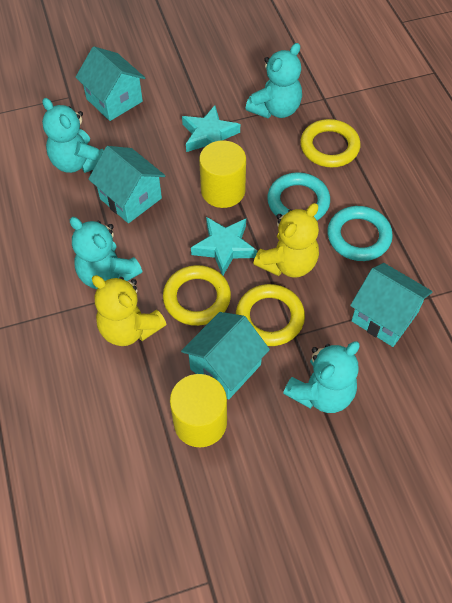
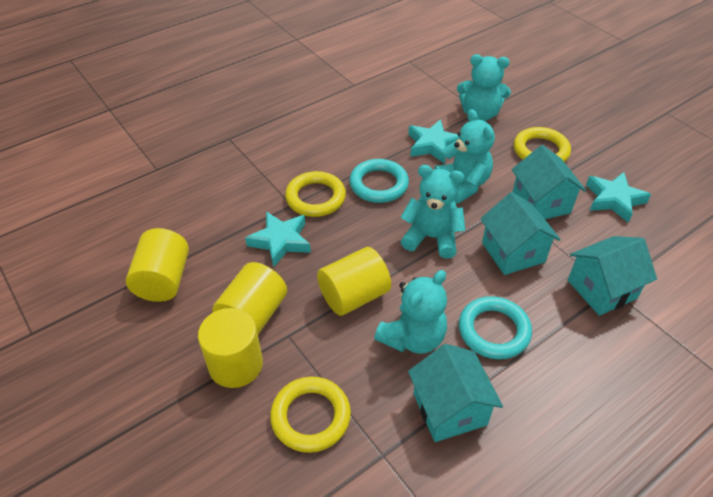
turquoise star: 2 -> 3
yellow cylinder: 2 -> 4
yellow teddy bear: 2 -> 0

